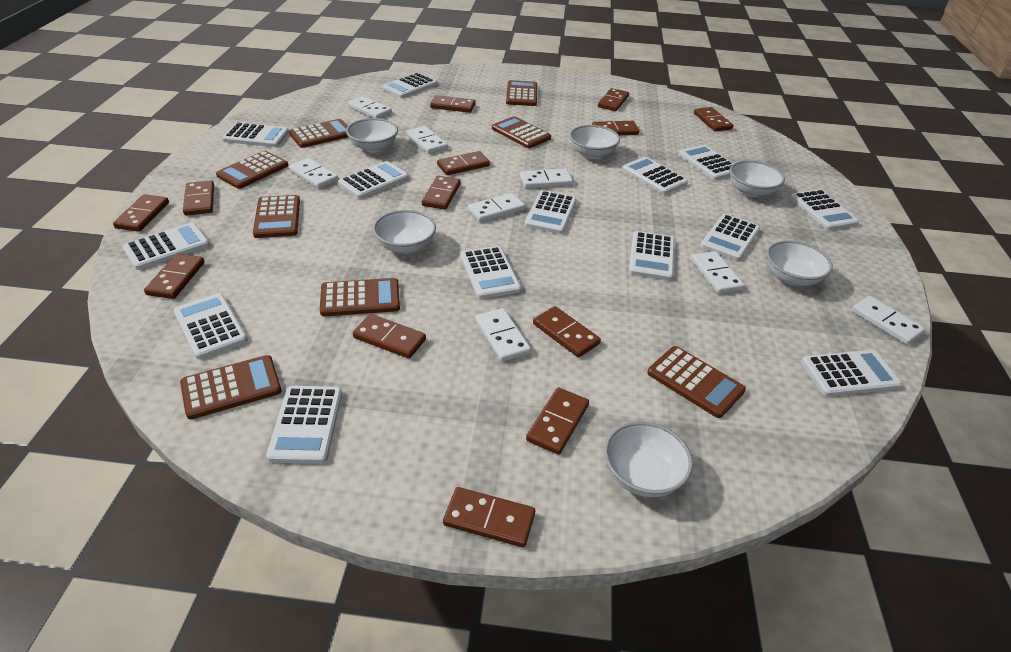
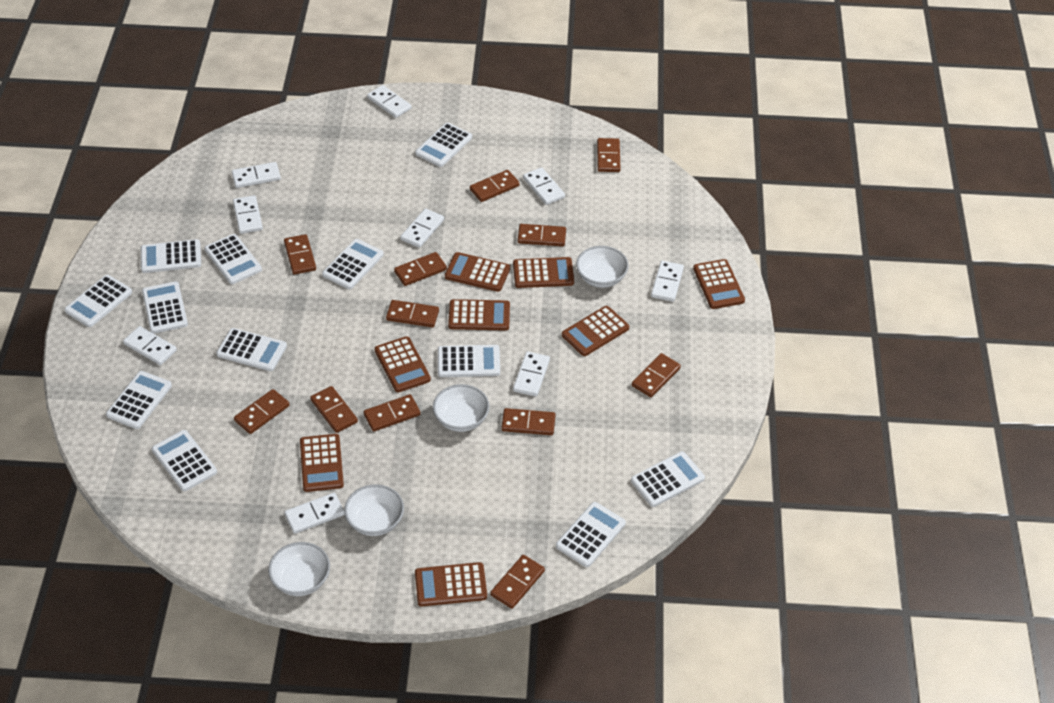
brown domino: 13 -> 12
white bowl: 6 -> 4
white calculator: 14 -> 12
white domino: 8 -> 9

